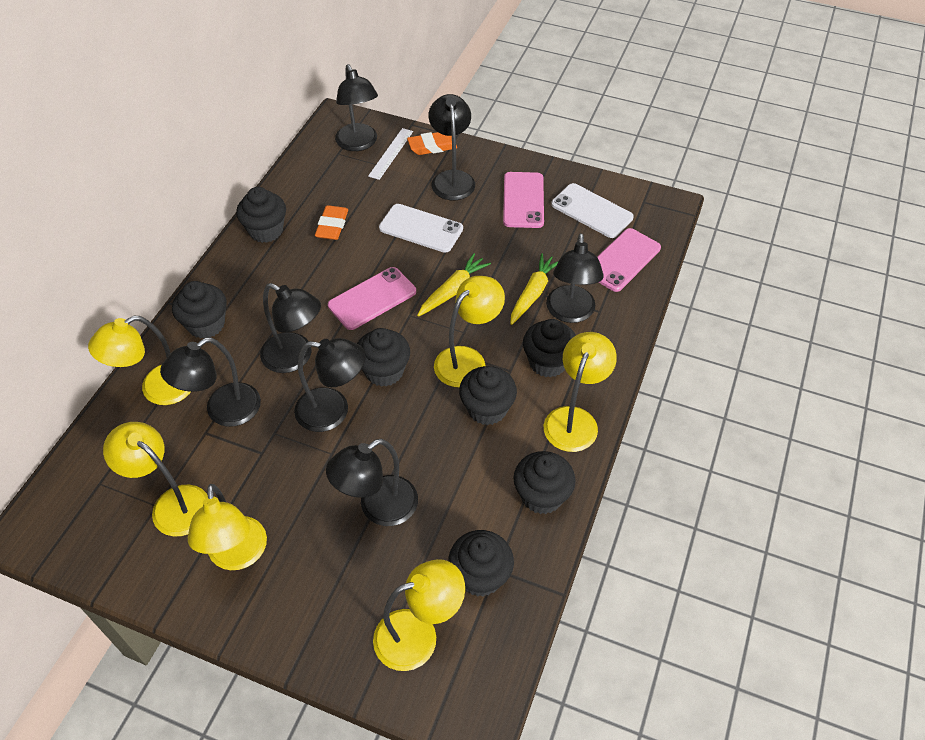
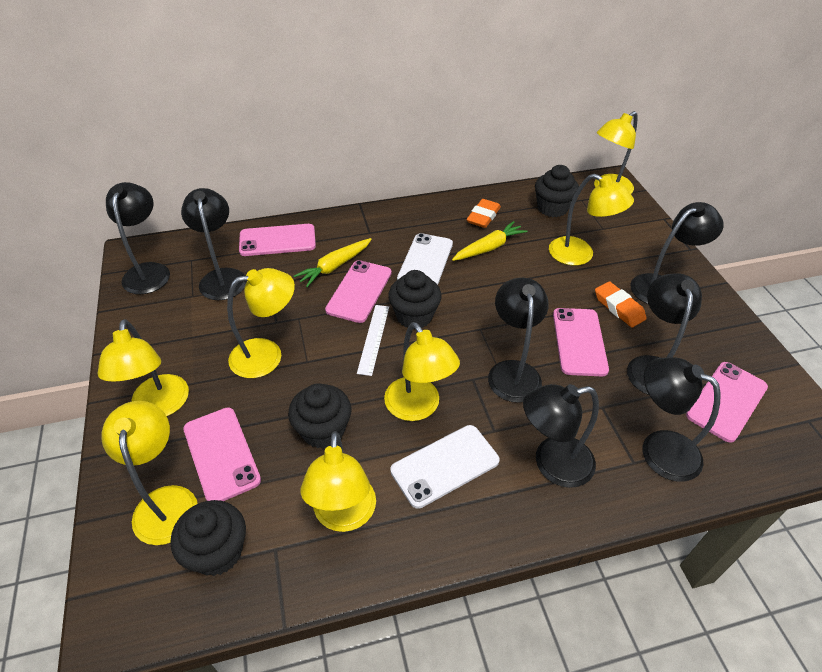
black cupcake: 7 -> 4
pink phone: 3 -> 5
yellow lamp: 6 -> 7

